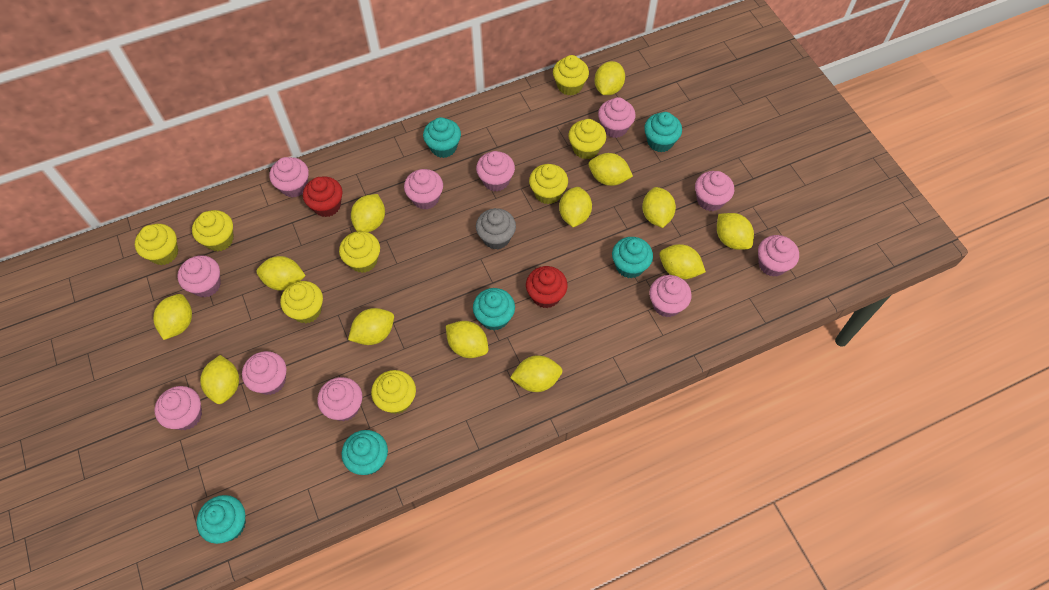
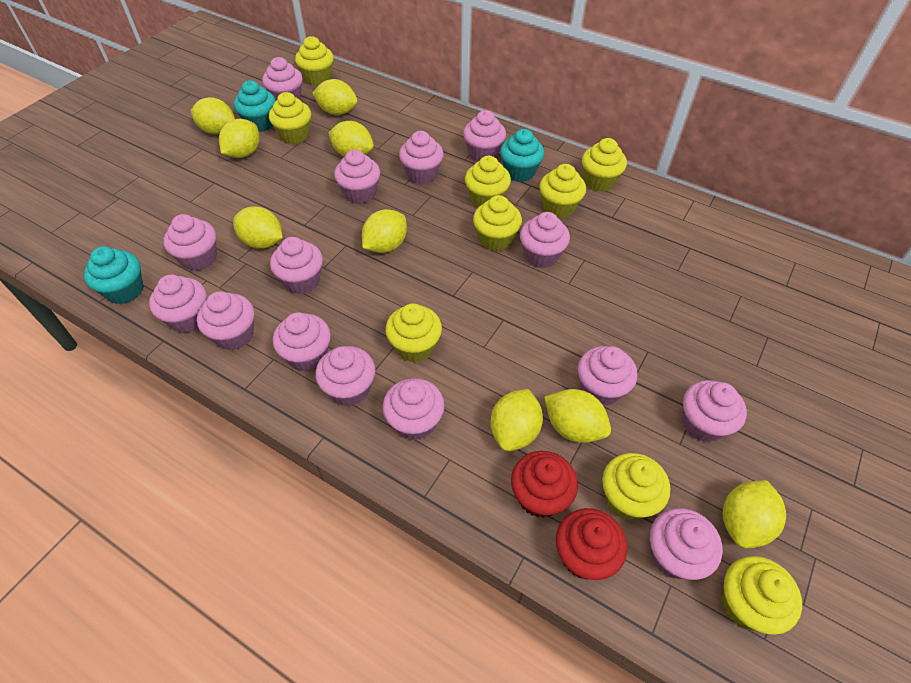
grey cupcake: 1 -> 0
pink cupcake: 11 -> 15
turquoise cupcake: 6 -> 3
yellow cupcake: 8 -> 9
yellow lemon: 13 -> 9

